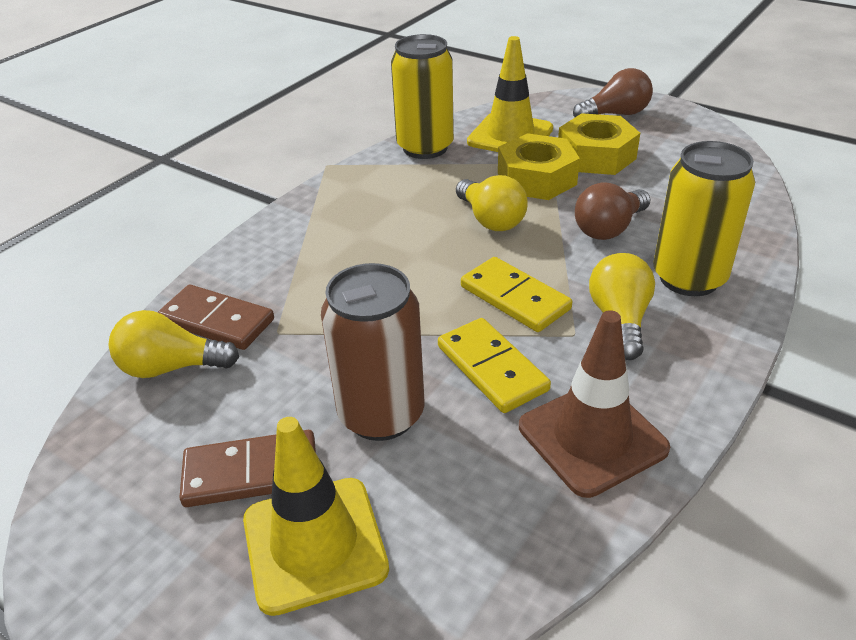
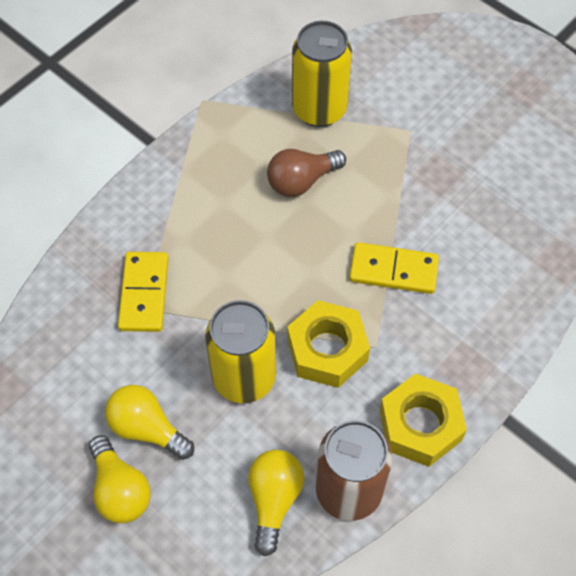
brown domino: 2 -> 0
brown light bulb: 2 -> 1
brown traffic cone: 1 -> 0
yellow traffic cone: 2 -> 0

